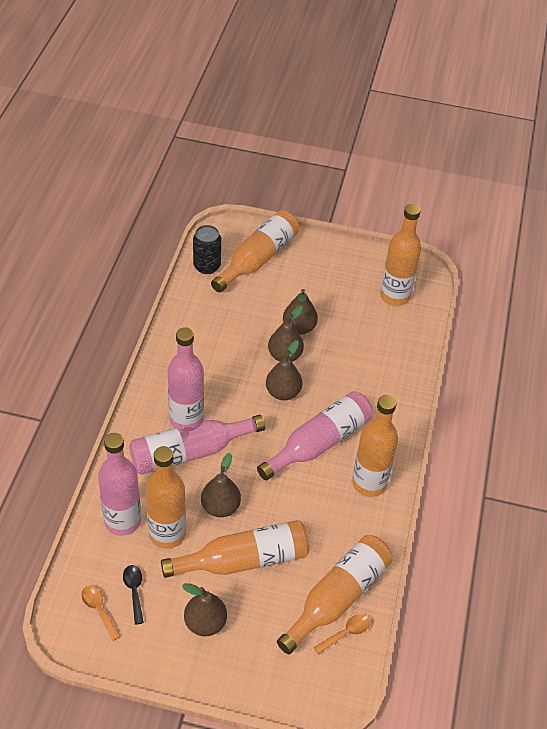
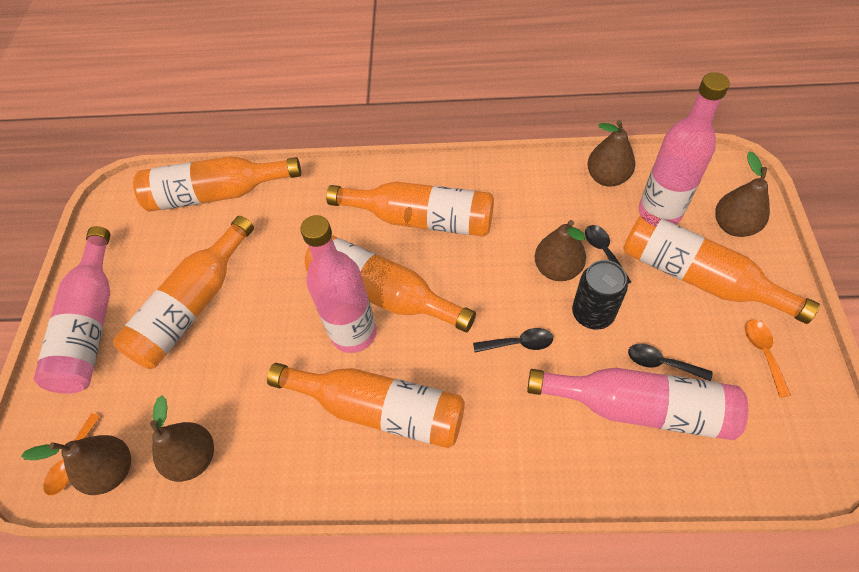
black spoon: 1 -> 3

